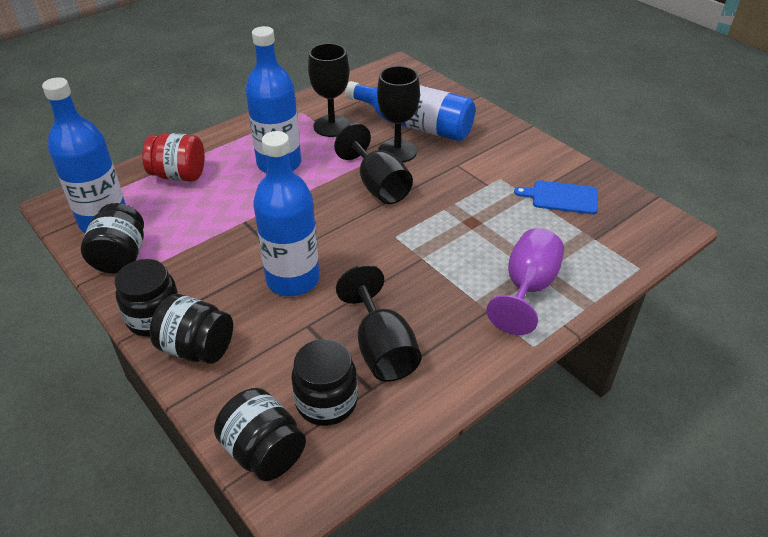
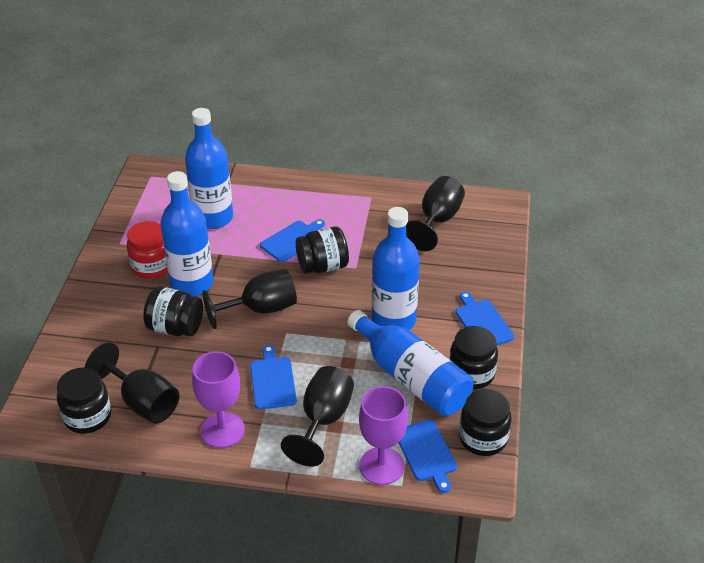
blue cutting board: 1 -> 4
purple goblet: 1 -> 2

